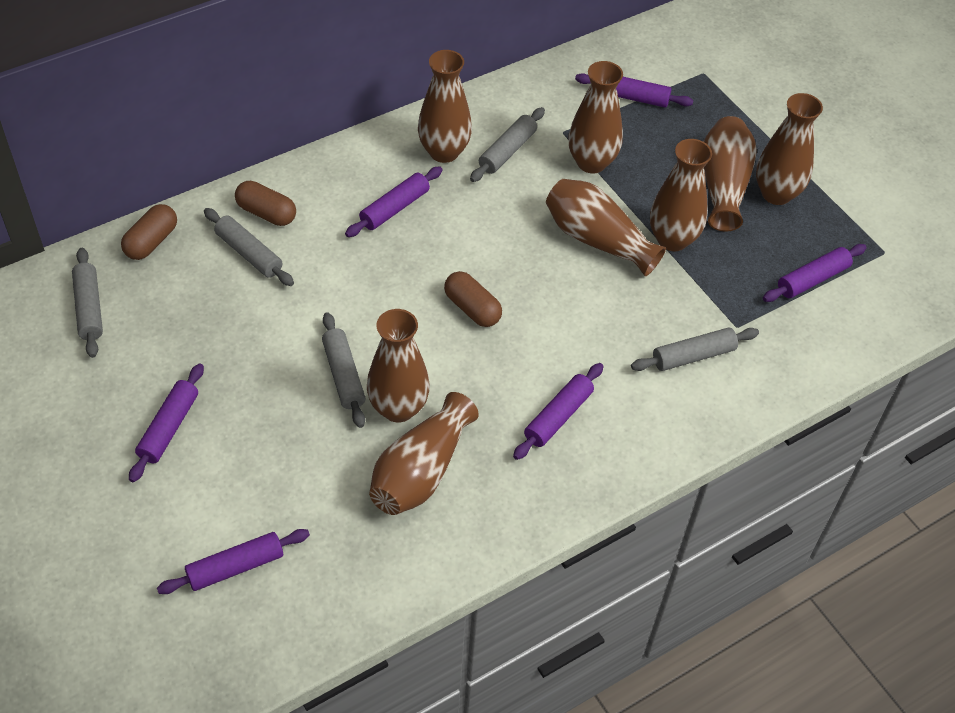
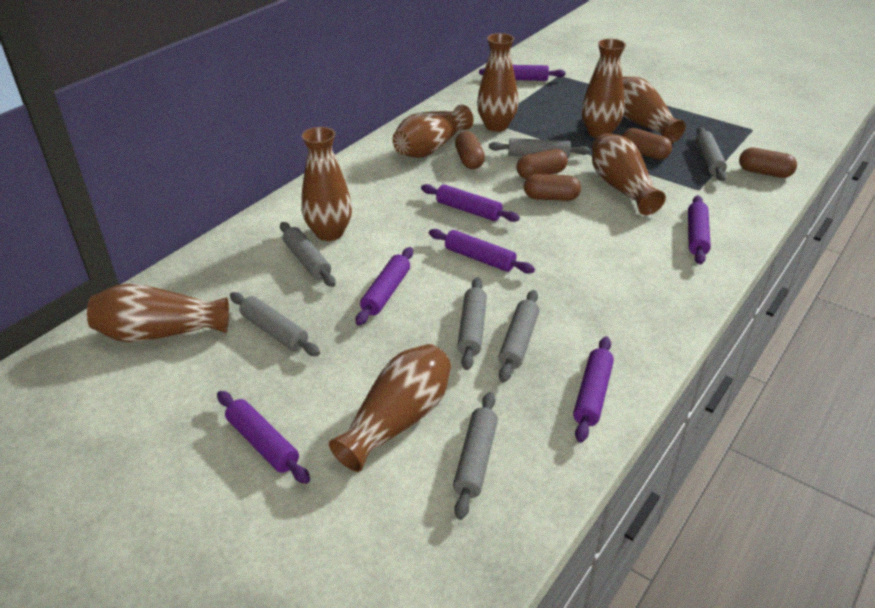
brown capsule: 3 -> 5
grey rolling pin: 5 -> 7
purple rolling pin: 6 -> 7

